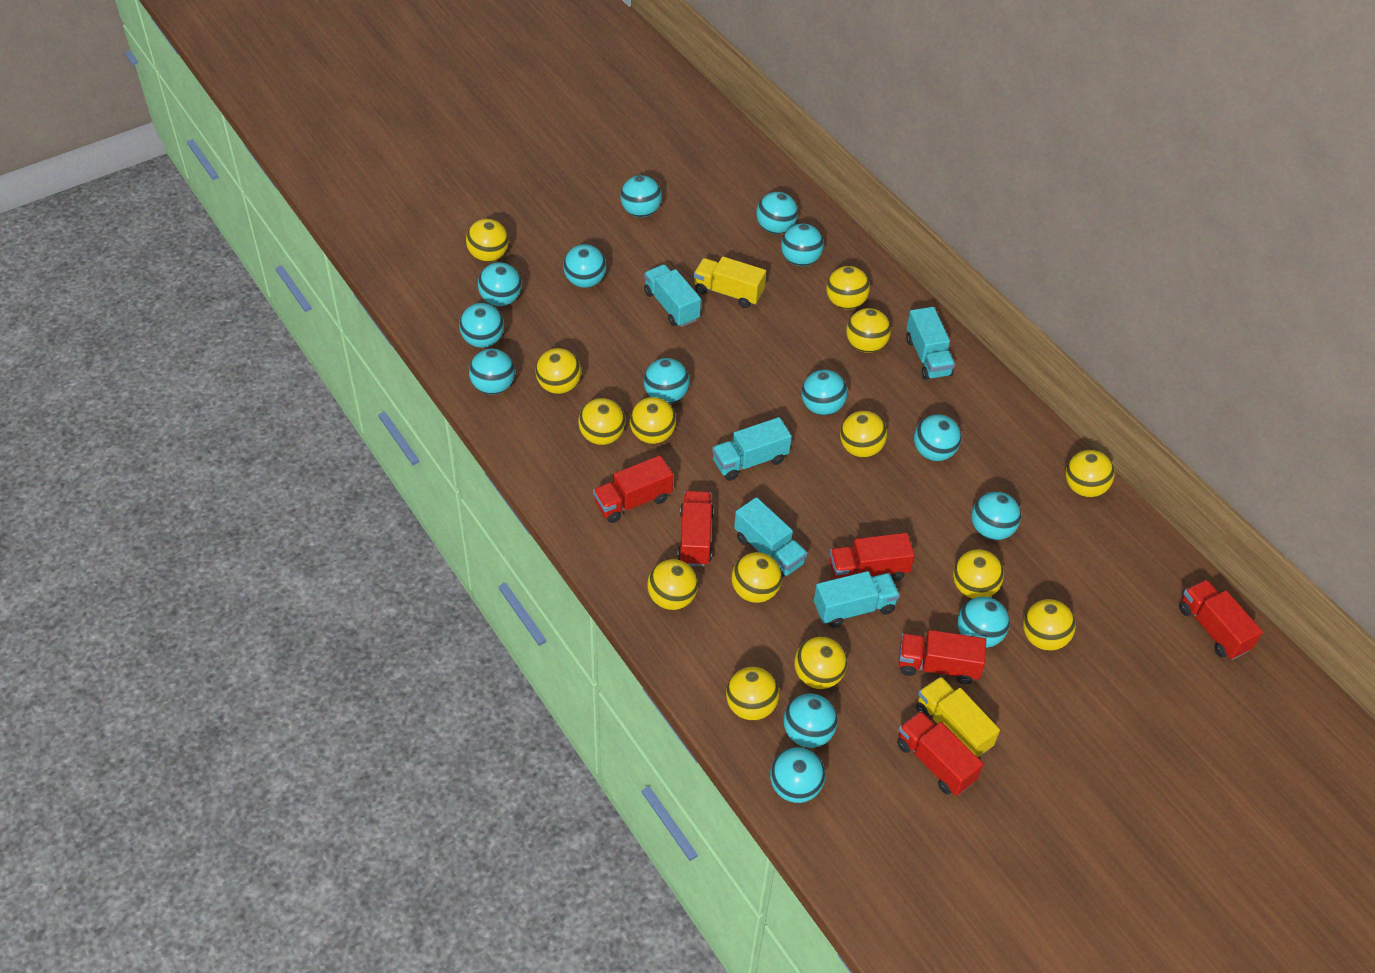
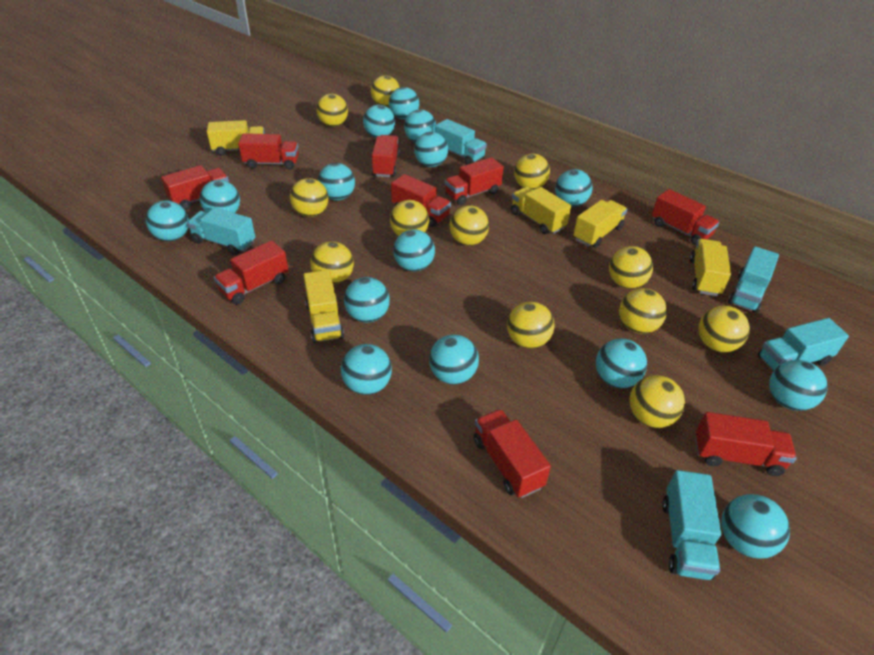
red truck: 6 -> 9
turquoise ball: 14 -> 15
yellow ball: 14 -> 12
yellow truck: 2 -> 5

